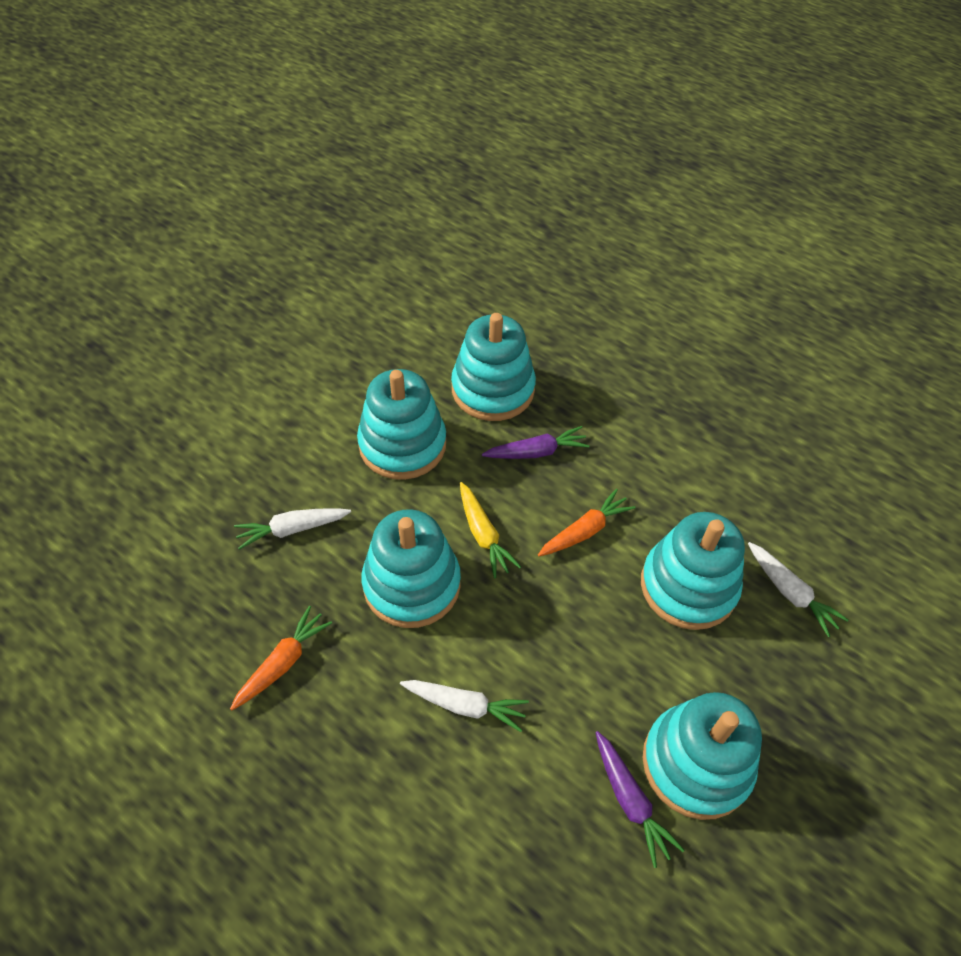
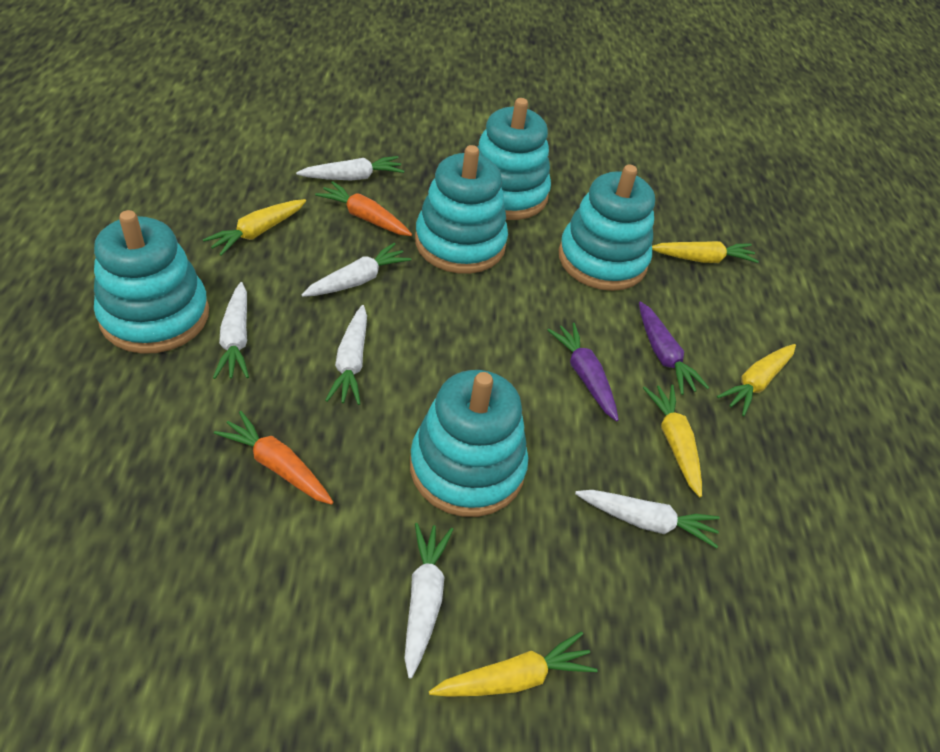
white carrot: 3 -> 6
yellow carrot: 1 -> 5

